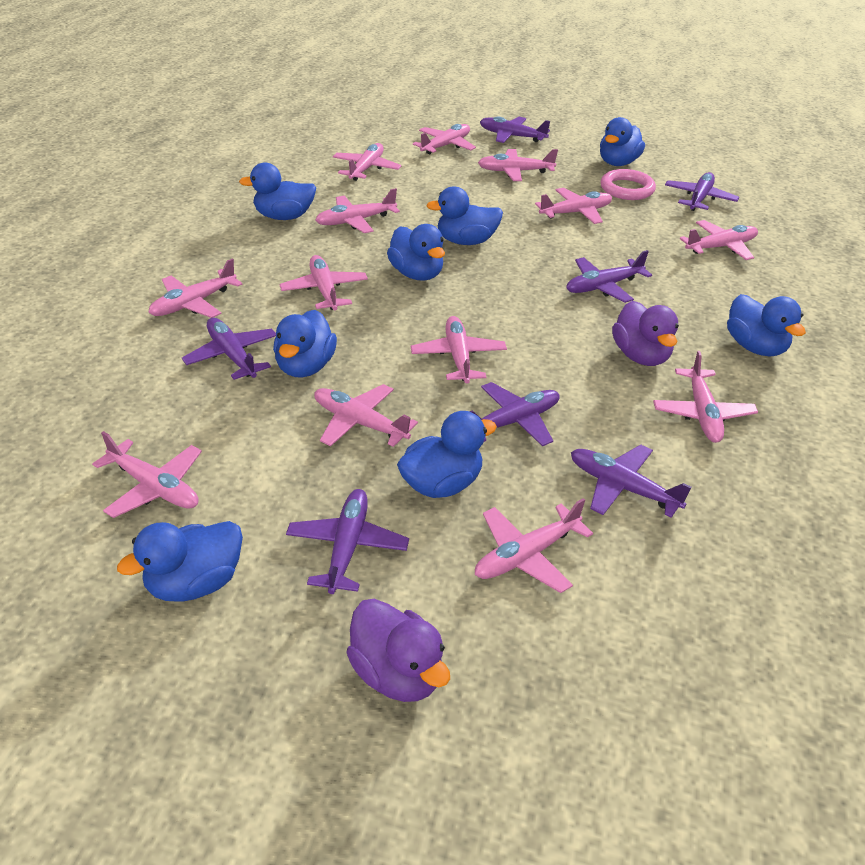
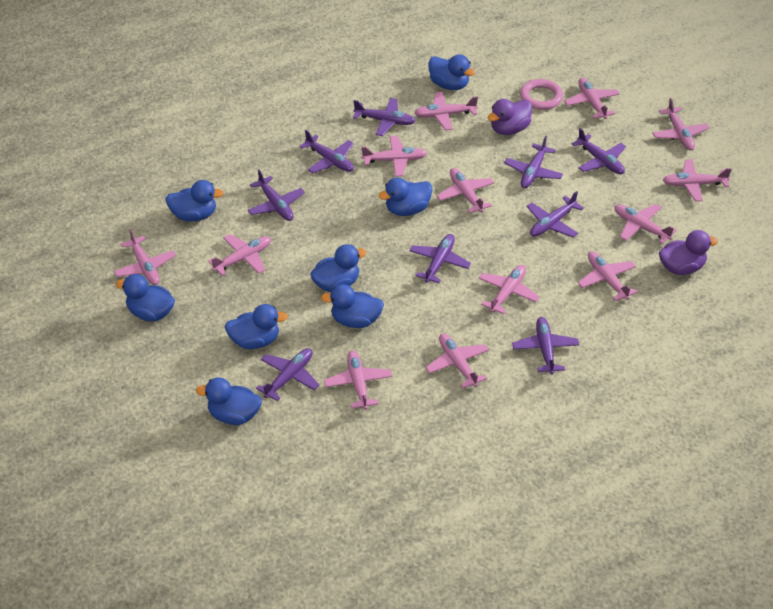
purple plane: 7 -> 9

